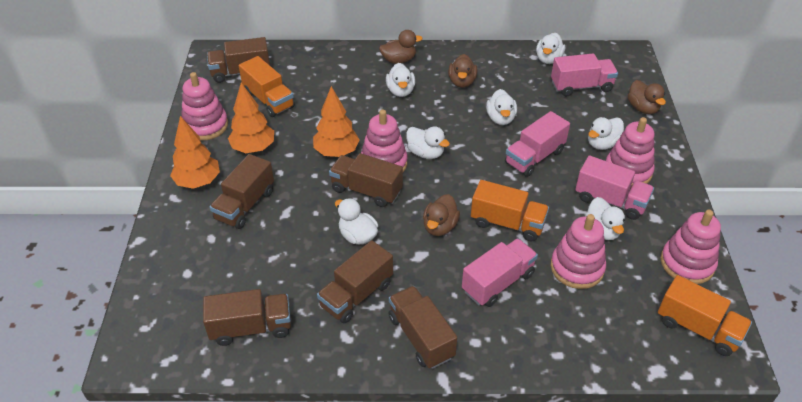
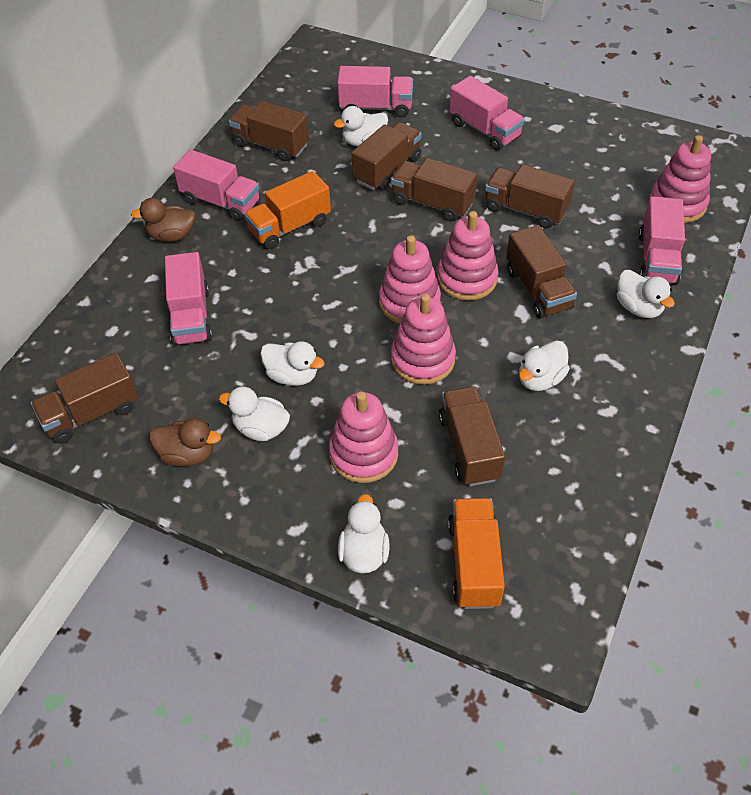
brown duck: 4 -> 2
brown truck: 6 -> 7
orange tree: 3 -> 0
orange truck: 3 -> 2
pink truck: 4 -> 5
white duck: 7 -> 6

